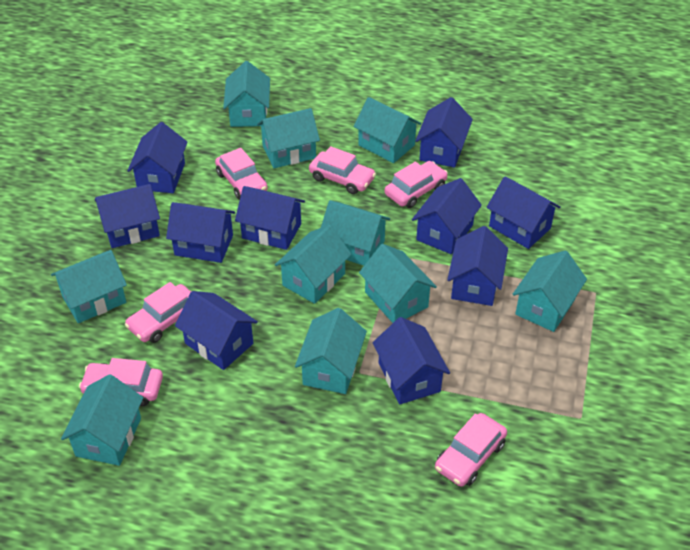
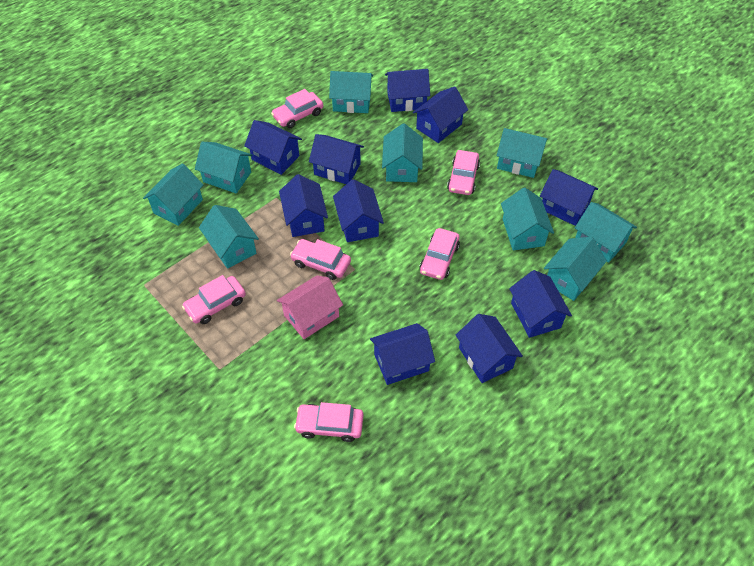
pink house: 0 -> 1
turquoise house: 10 -> 9

